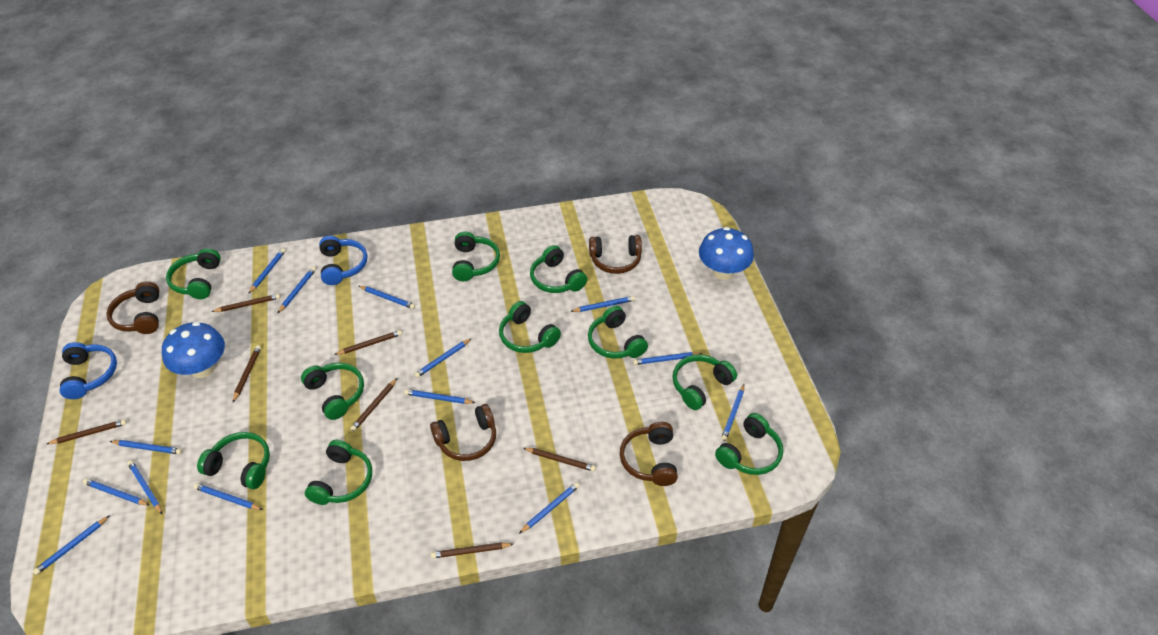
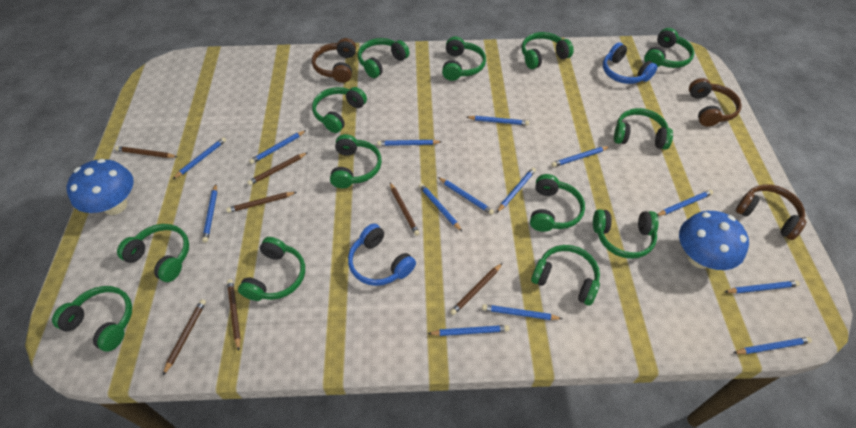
brown headphones: 4 -> 3
green headphones: 10 -> 13

